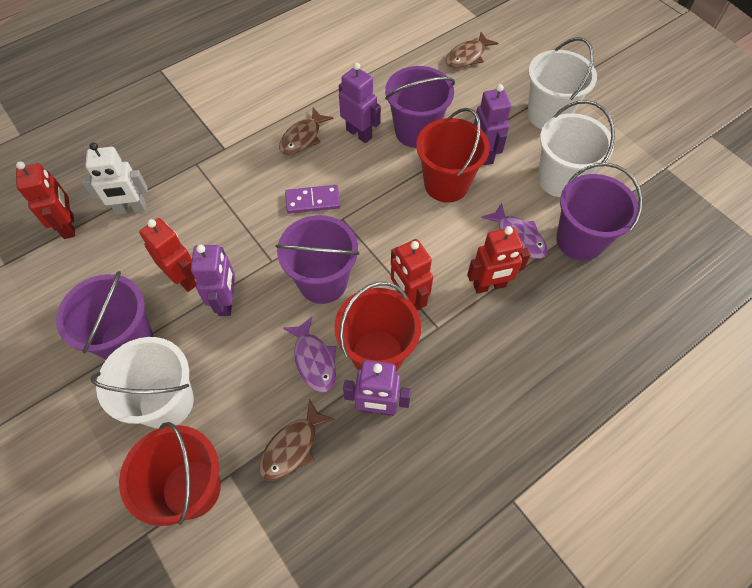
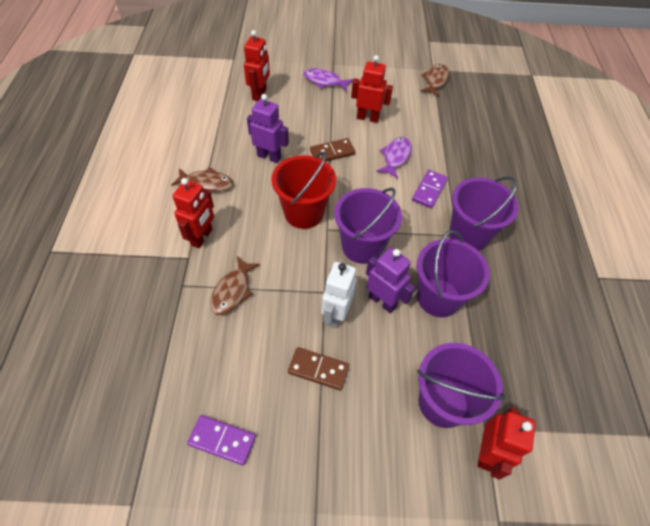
brown domino: 0 -> 2
purple domino: 1 -> 2
purple robot: 4 -> 2
red bucket: 3 -> 1
white bucket: 3 -> 0

